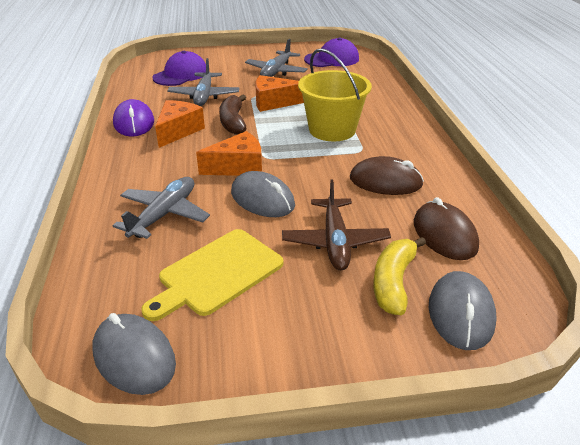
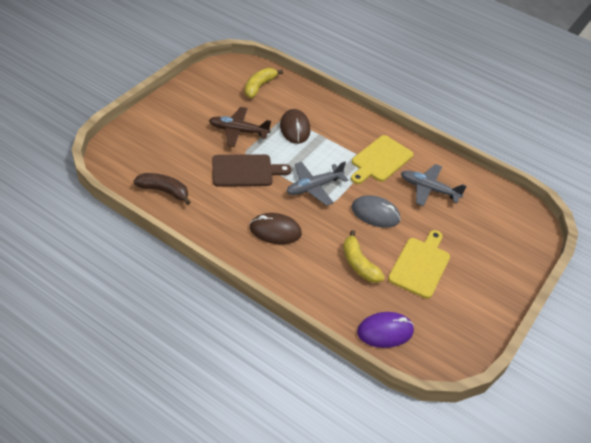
brown cutting board: 0 -> 1
grey mouse: 3 -> 1
grey plane: 3 -> 2
orange cheese: 3 -> 0
purple cap: 2 -> 0
yellow banana: 1 -> 2
yellow bucket: 1 -> 0
yellow cutting board: 1 -> 2

